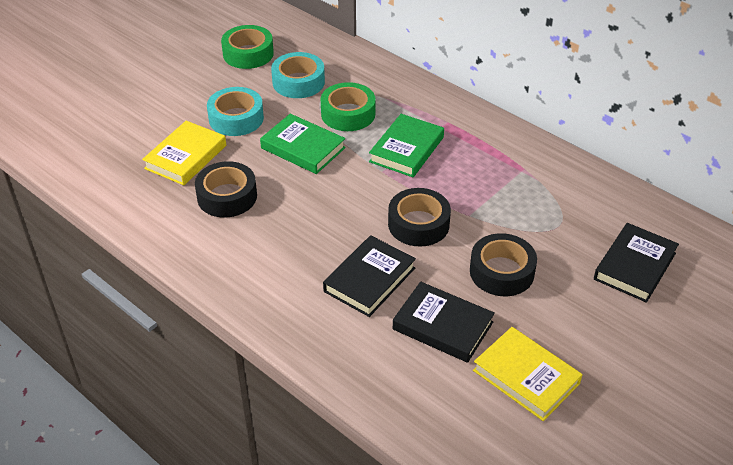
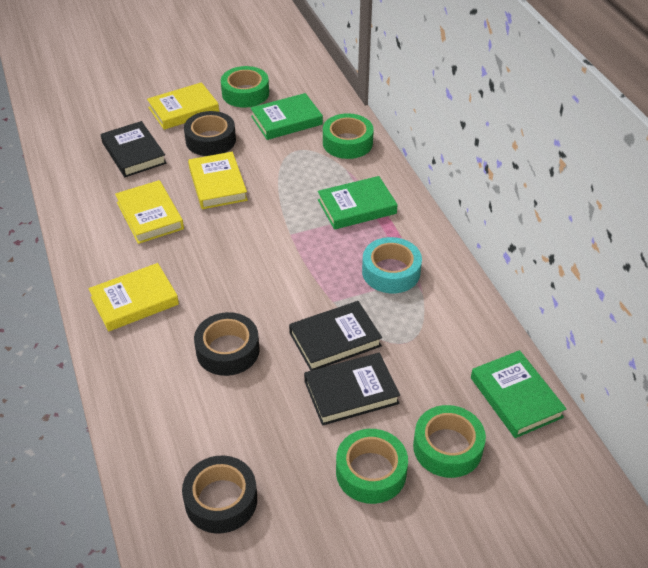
green book: 2 -> 3
green tape: 2 -> 4
turquoise tape: 2 -> 1
yellow book: 2 -> 4

